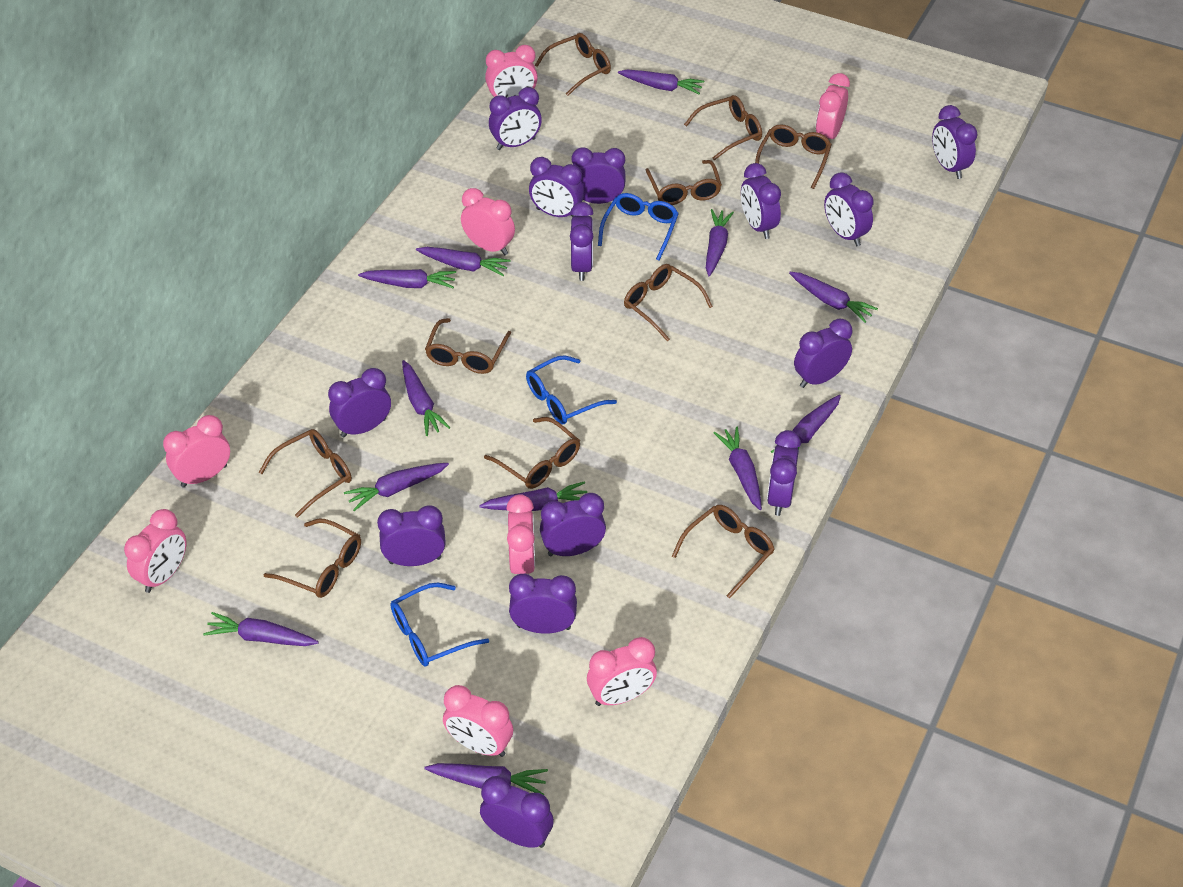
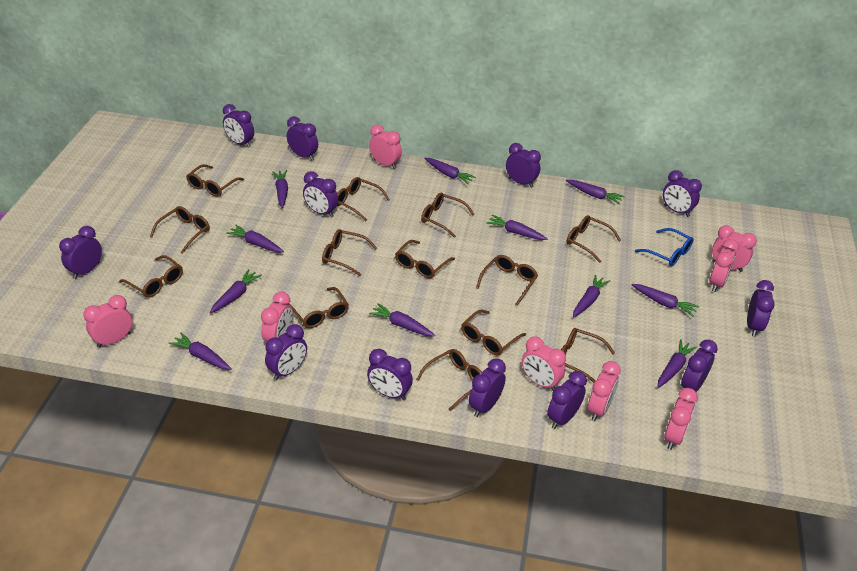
blue glasses: 3 -> 1
brown glasses: 10 -> 13
purple carrot: 12 -> 11
purple clock: 14 -> 12

